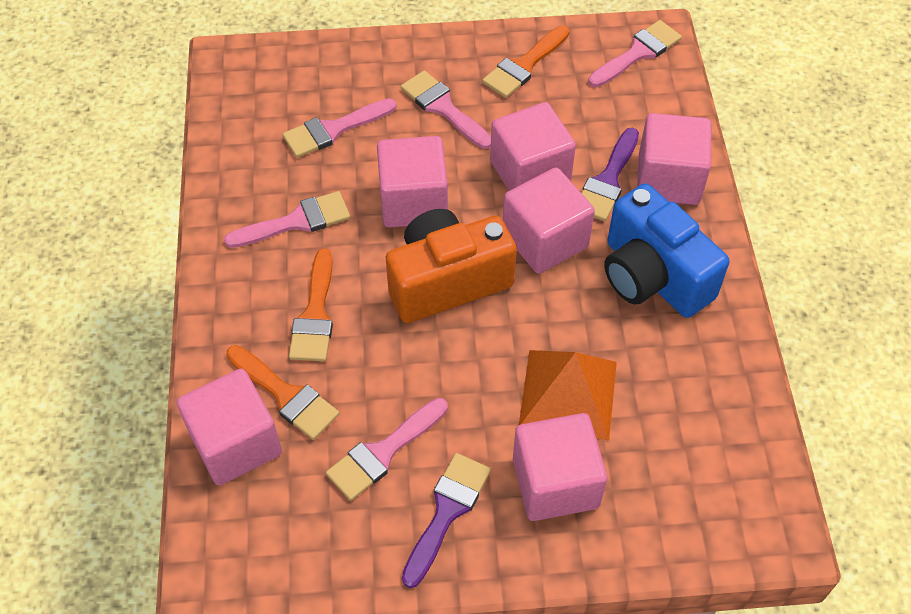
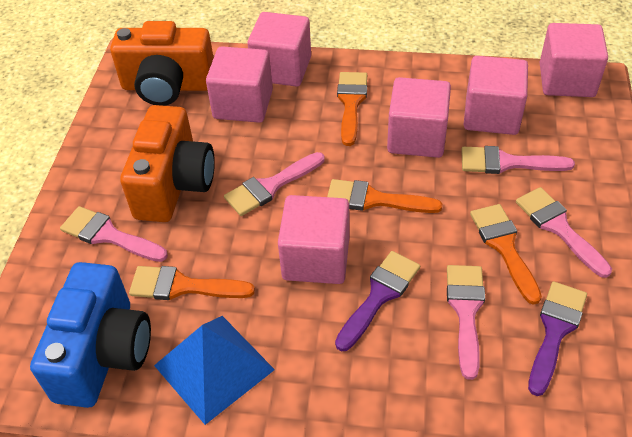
blue pyramid: 0 -> 1
orange brush: 3 -> 4
orange camera: 1 -> 2
orange pyramid: 1 -> 0

